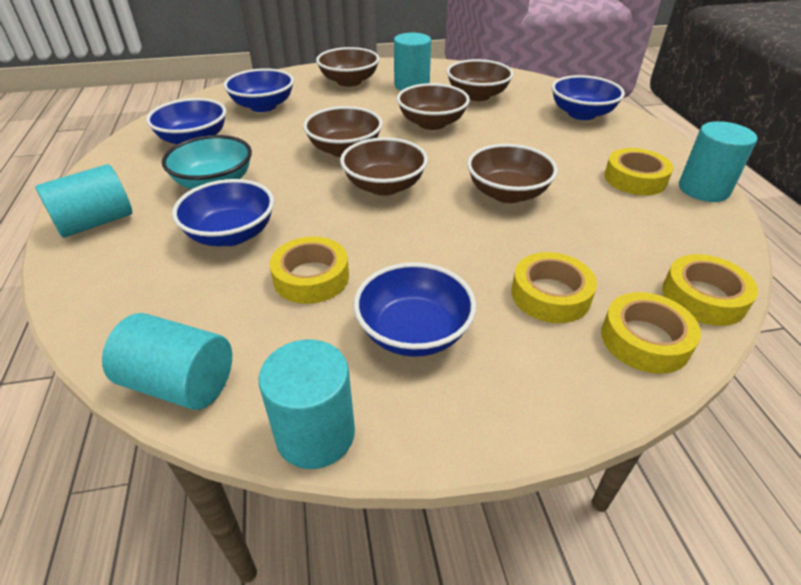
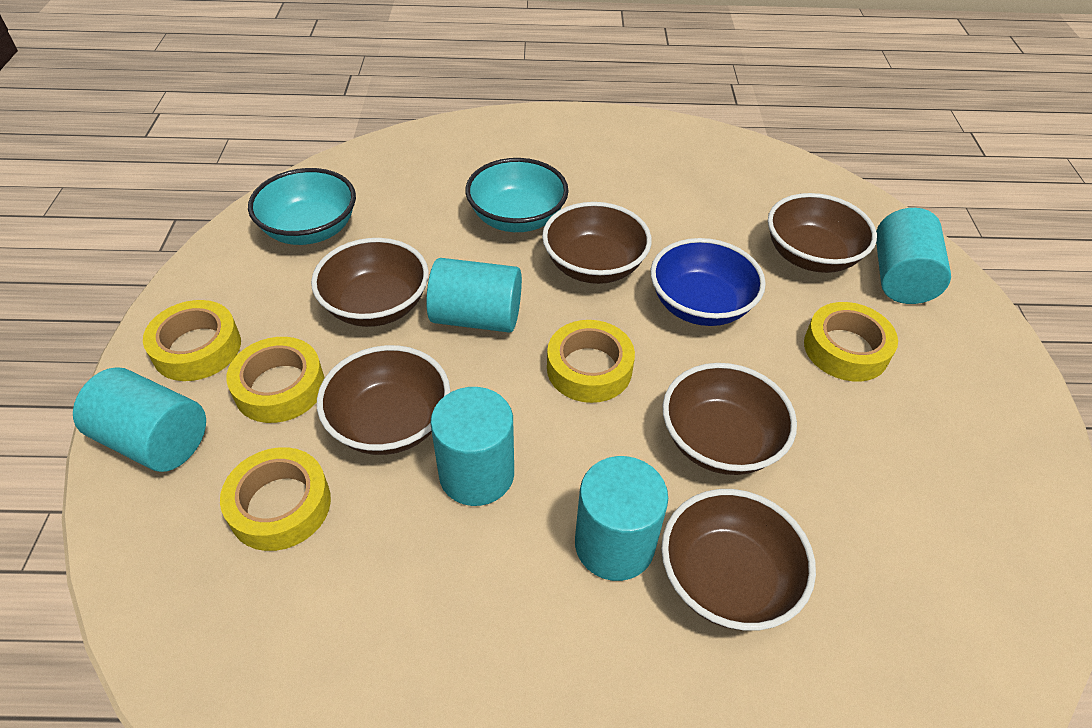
blue bowl: 5 -> 1
turquoise bowl: 1 -> 2

